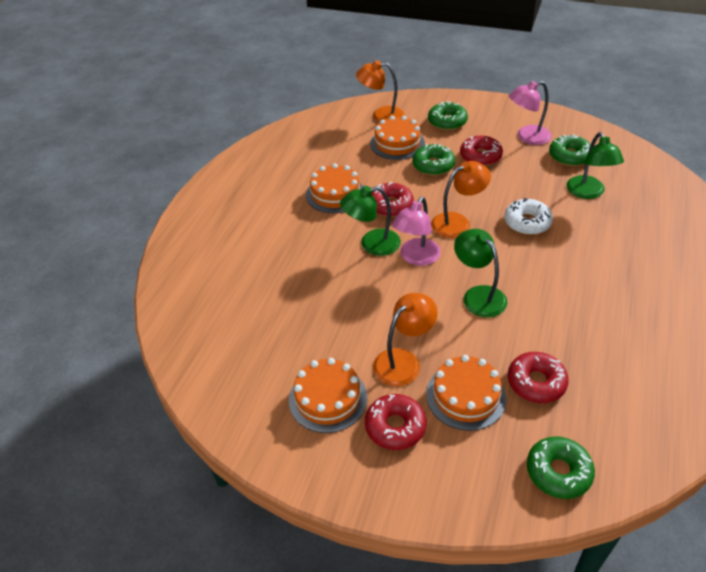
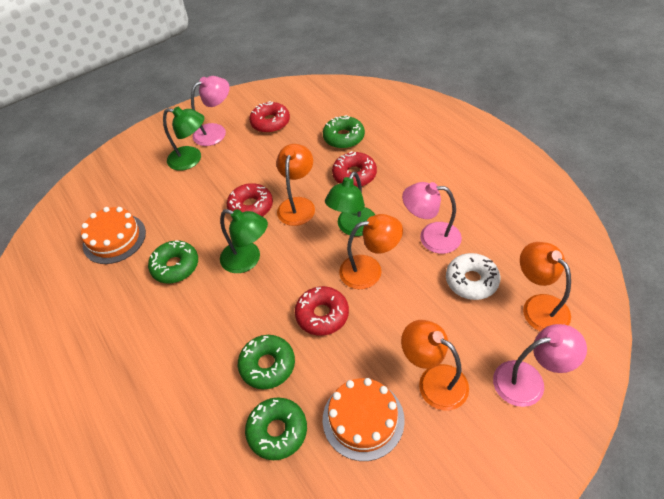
orange cake: 4 -> 2
orange lamp: 3 -> 4
pink lamp: 2 -> 3

